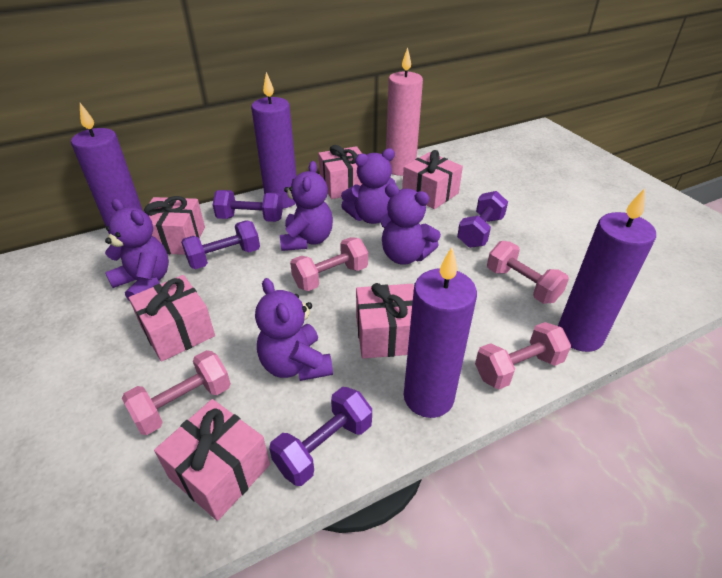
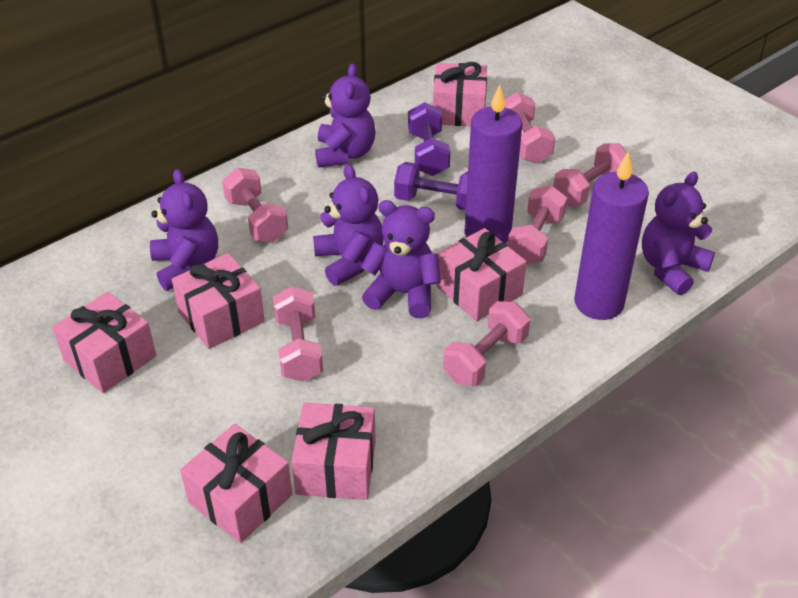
pink candle: 1 -> 0
pink dumbbell: 4 -> 6
purple candle: 4 -> 2
purple dumbbell: 4 -> 2

